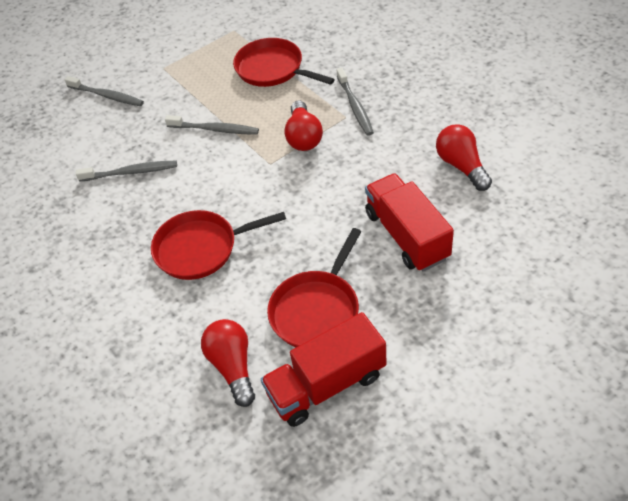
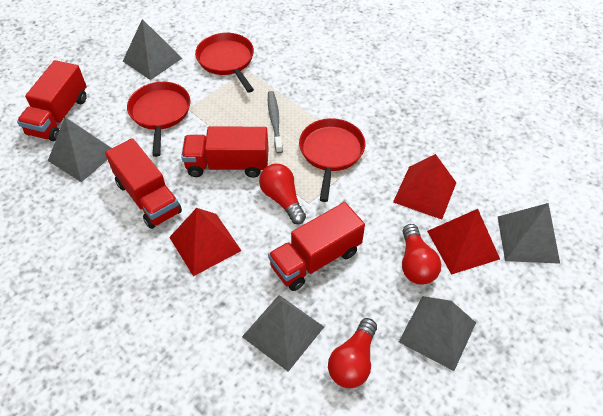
grey pyramid: 0 -> 5
grey toothbrush: 4 -> 1
red pyramid: 0 -> 3
red truck: 2 -> 4

